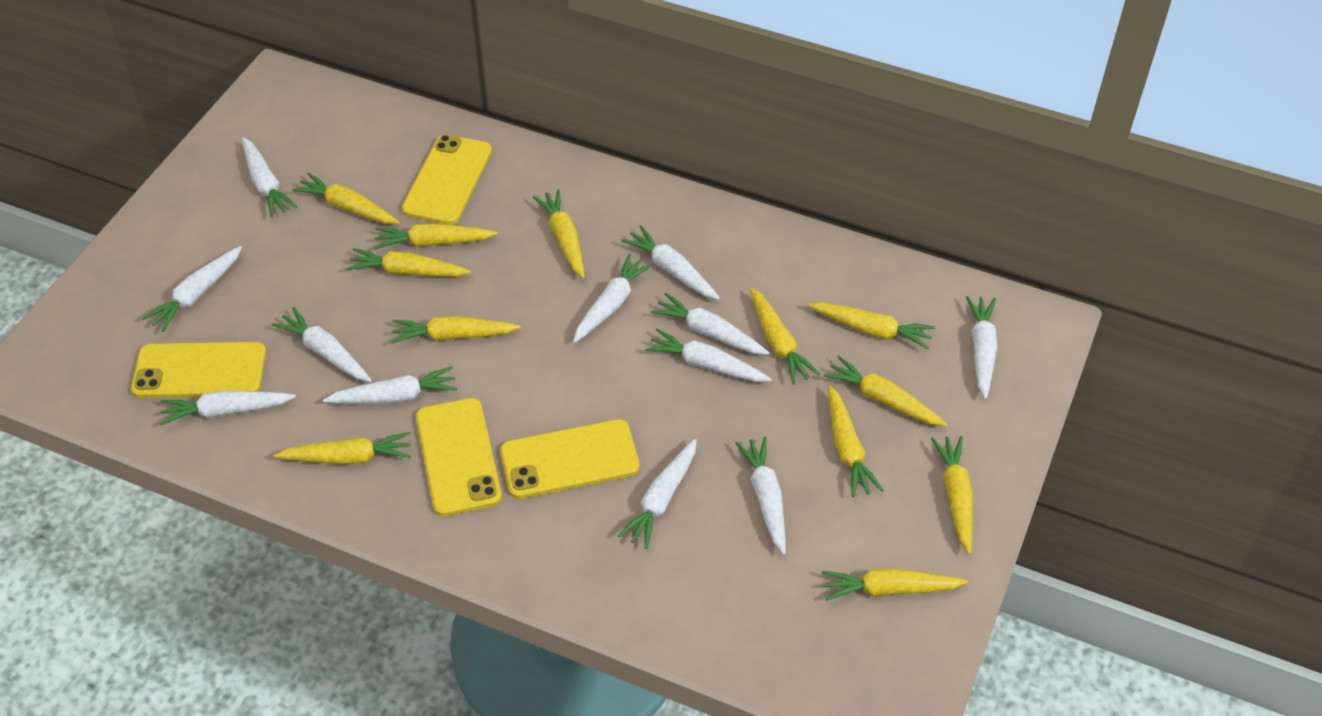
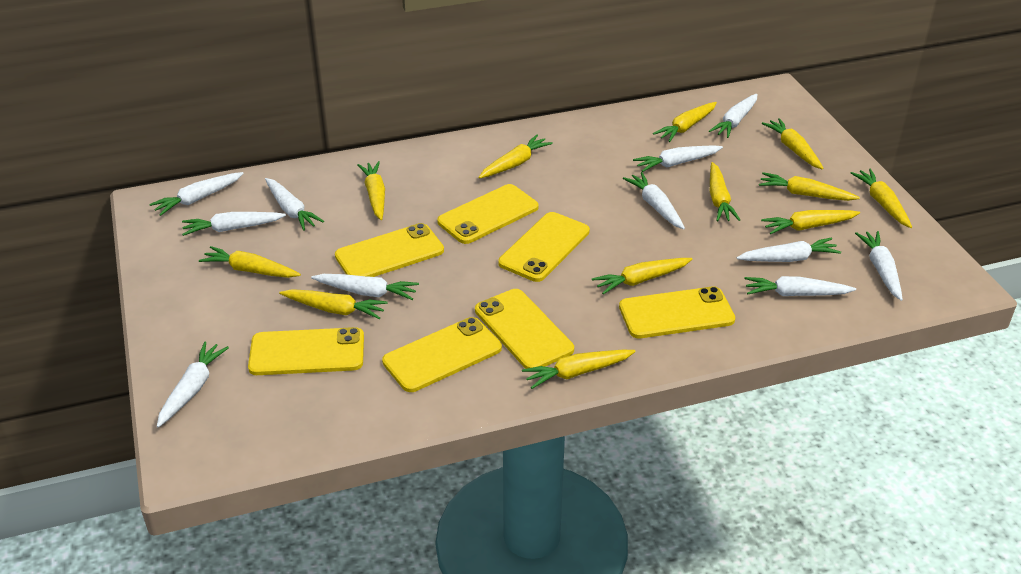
white carrot: 12 -> 11
yellow phone: 4 -> 7

